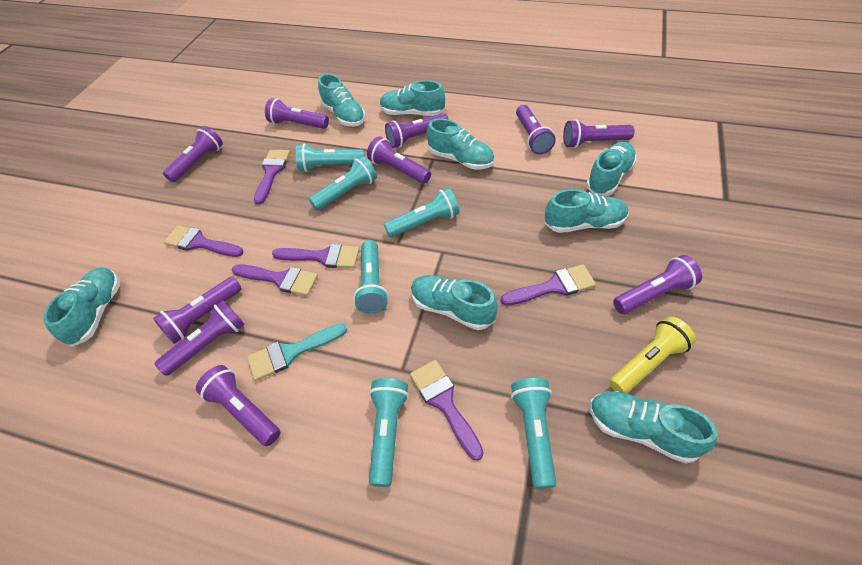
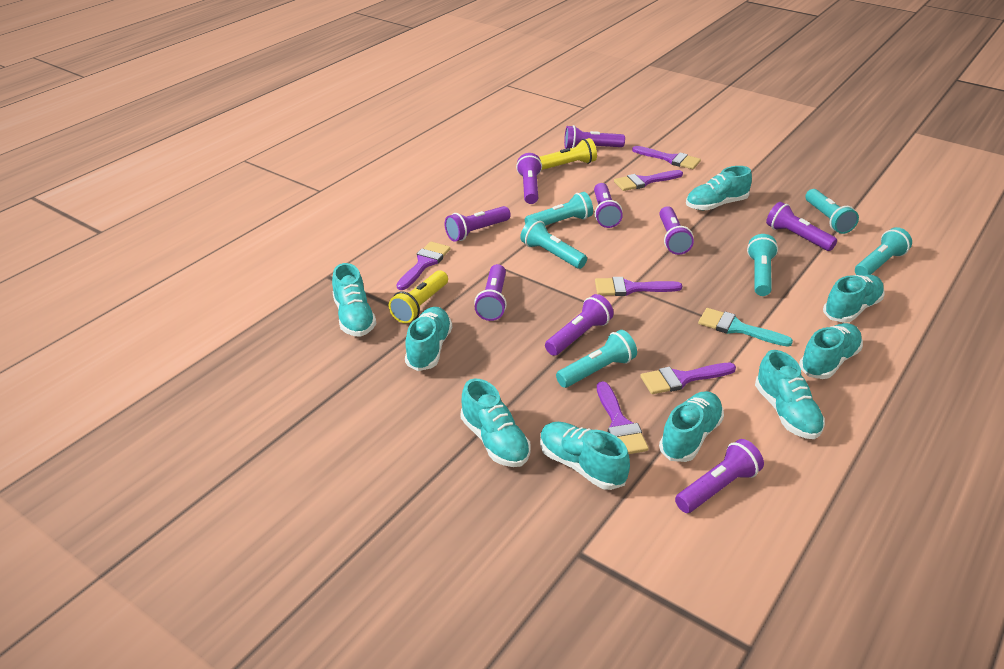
purple flashlight: 10 -> 9
turquoise shoe: 8 -> 9
yellow flashlight: 1 -> 2

